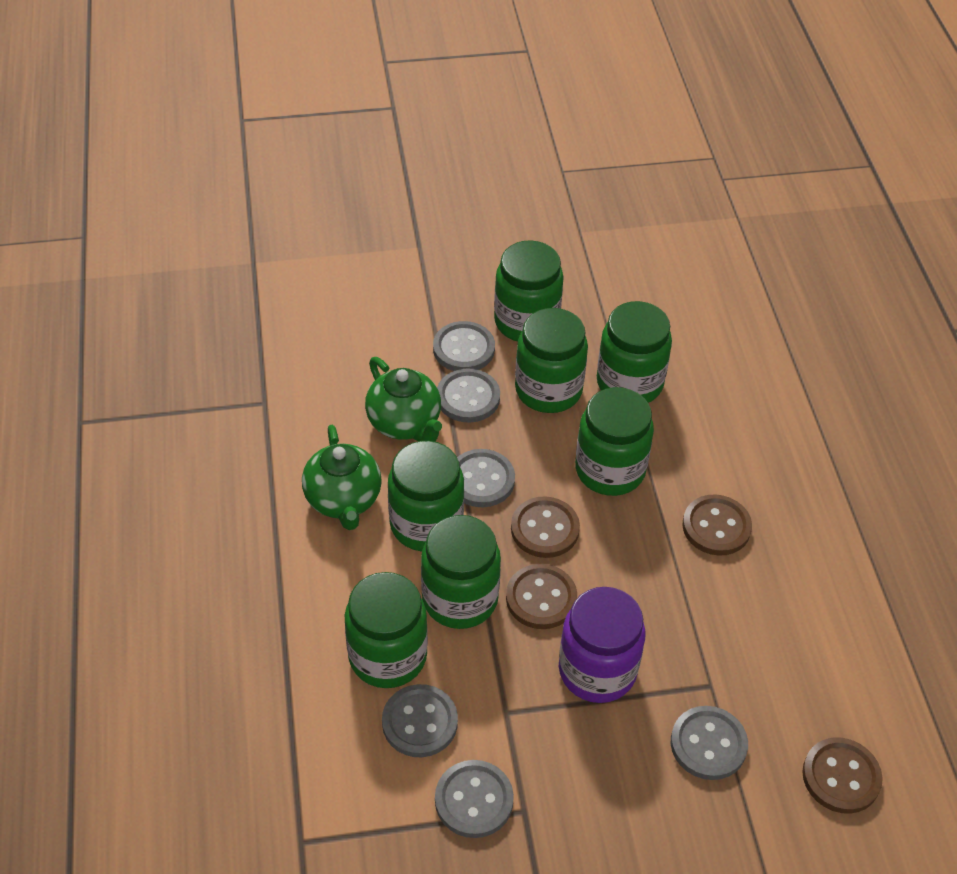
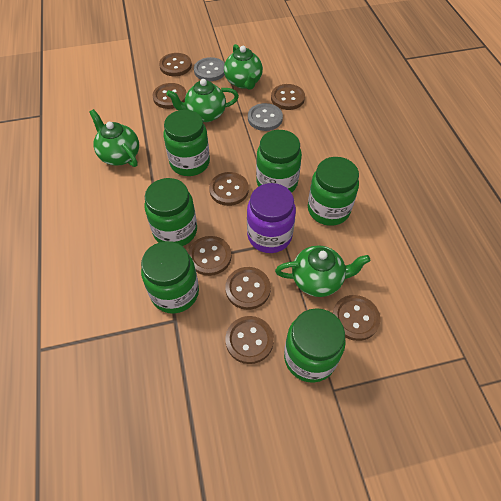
brown button: 4 -> 8
green jar: 7 -> 6
green teapot: 2 -> 4
grey button: 6 -> 2

